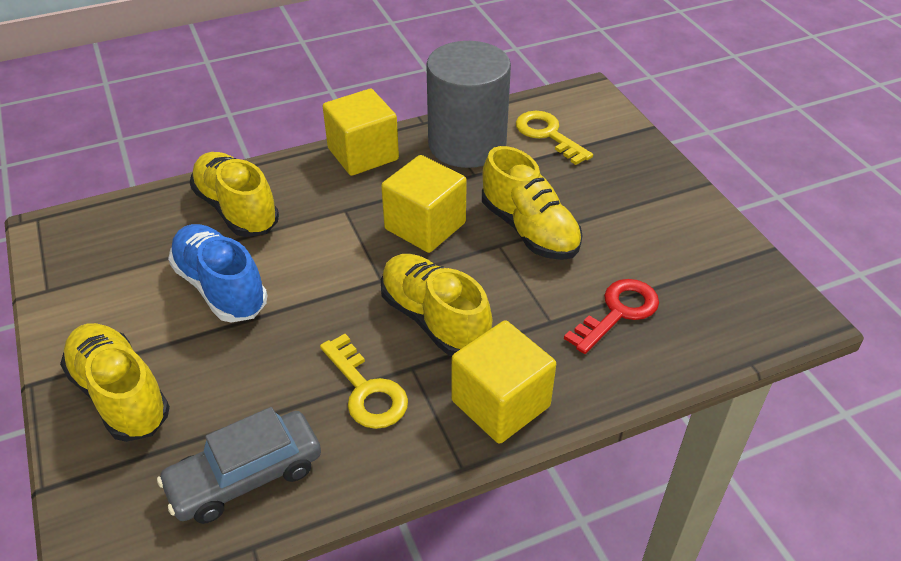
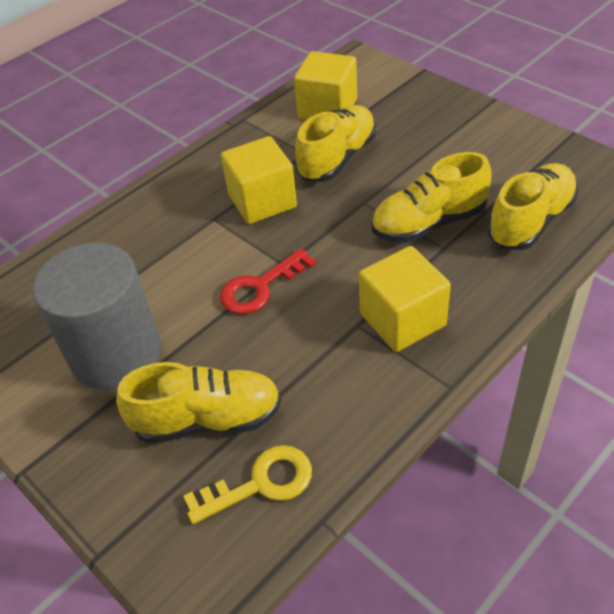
blue shoe: 1 -> 0
grey car: 1 -> 0
yellow key: 2 -> 1

